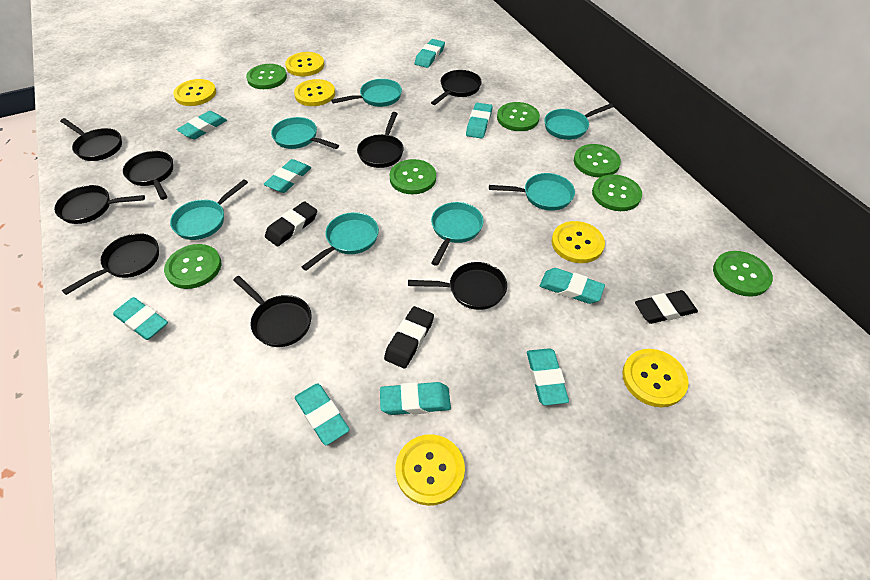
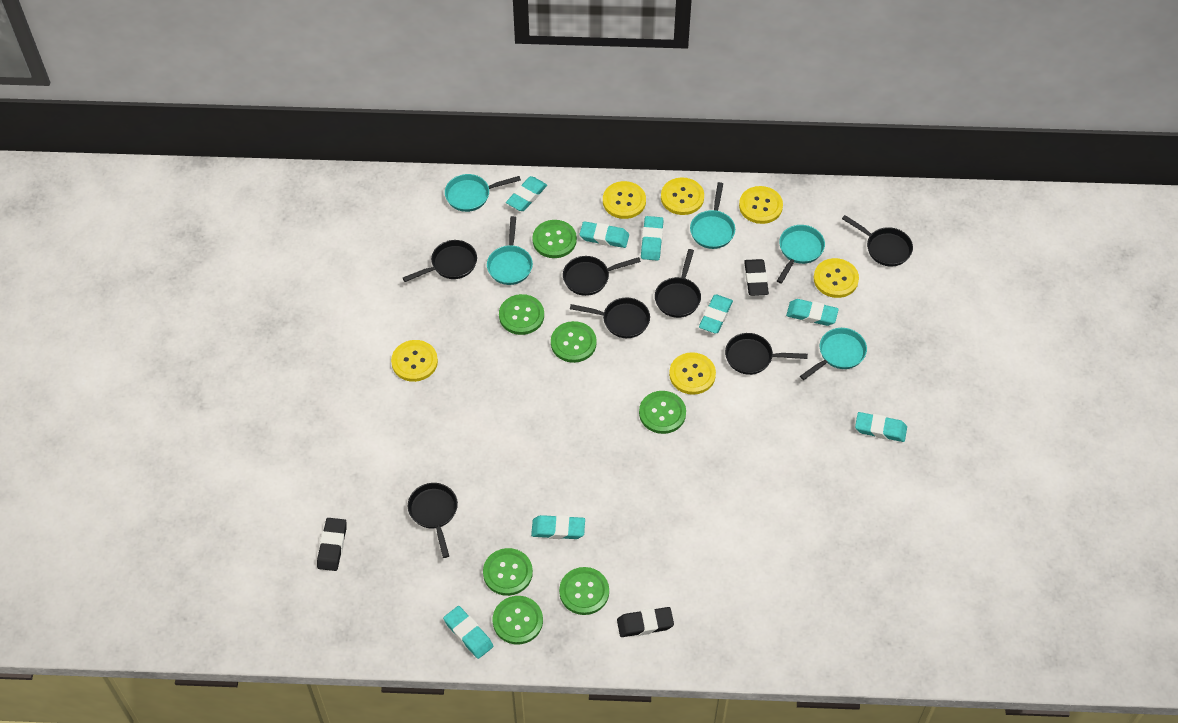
black pan: 8 -> 7
turquoise eraser: 9 -> 8
turquoise pan: 7 -> 5

